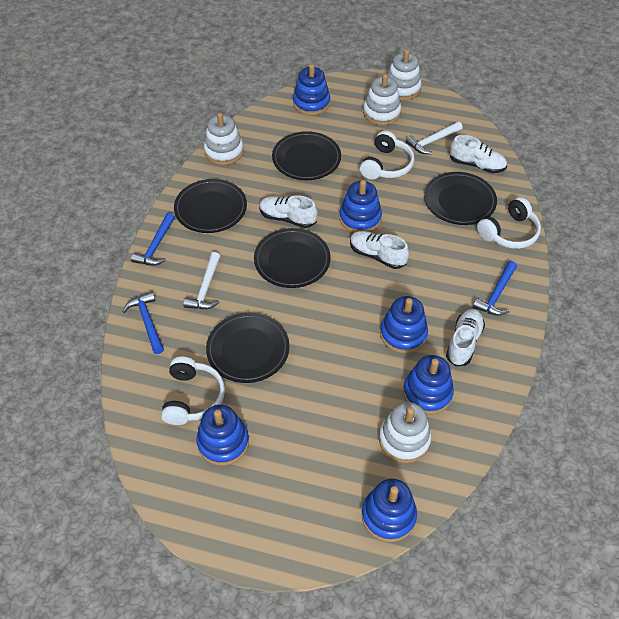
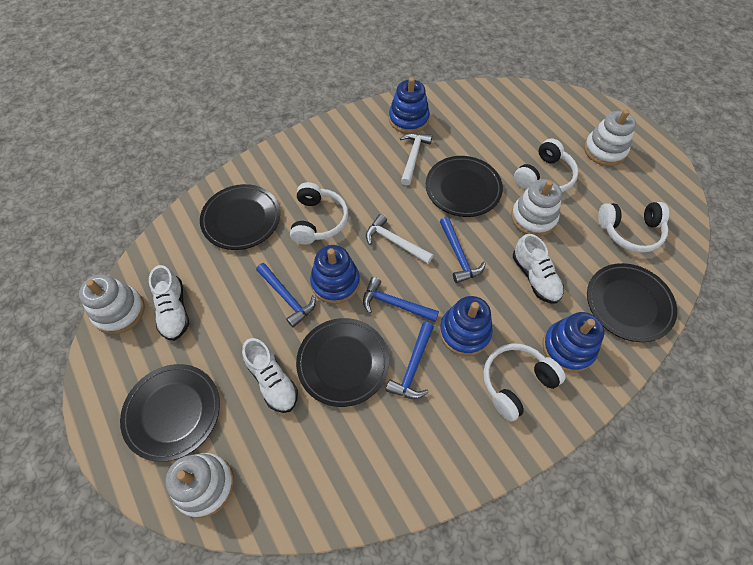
blue hammer: 3 -> 4
blue stacking toy: 6 -> 4
white headphones: 3 -> 4
white shoe: 4 -> 3

